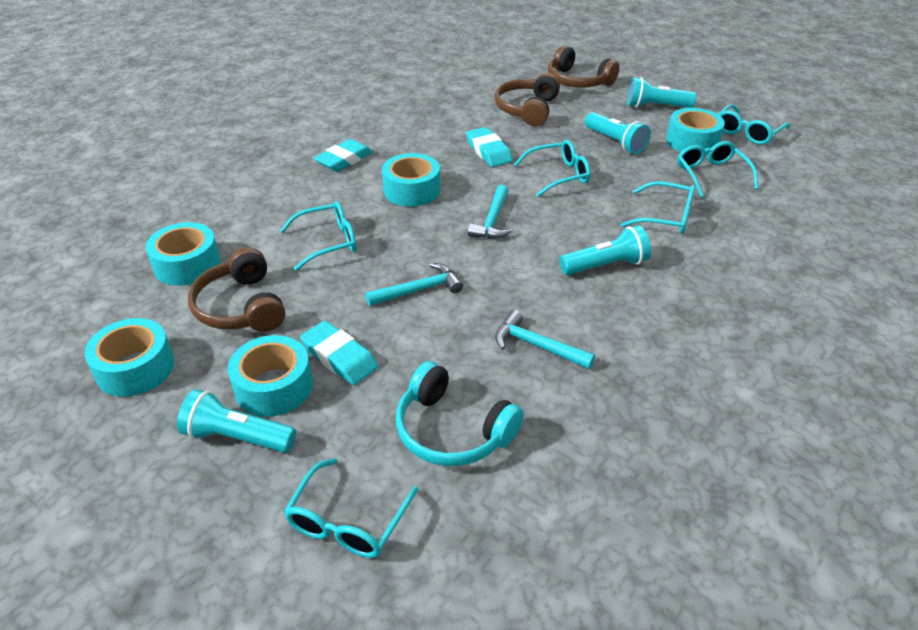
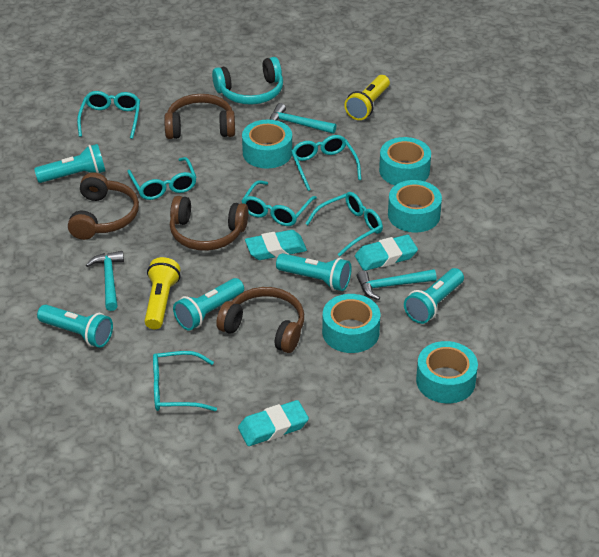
brown headphones: 3 -> 4
turquoise flashlight: 4 -> 5
yellow flashlight: 0 -> 2

